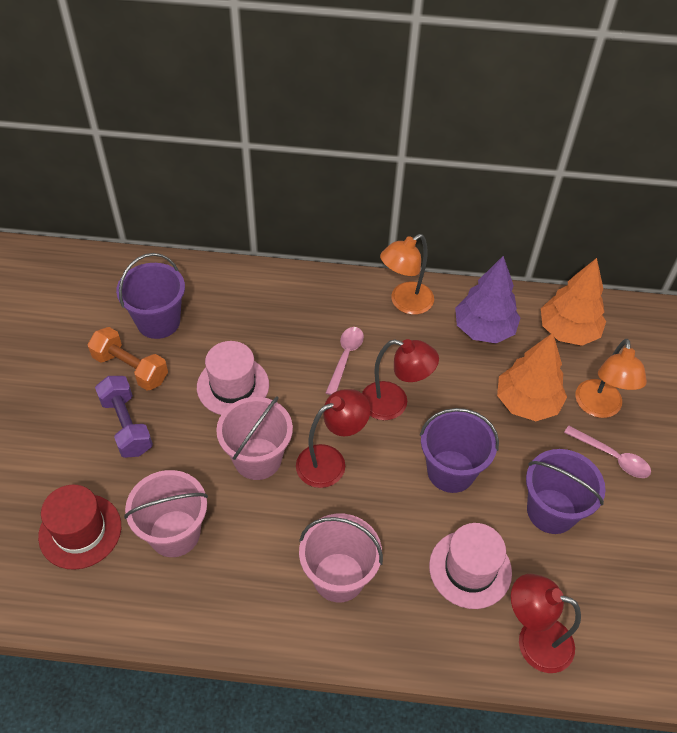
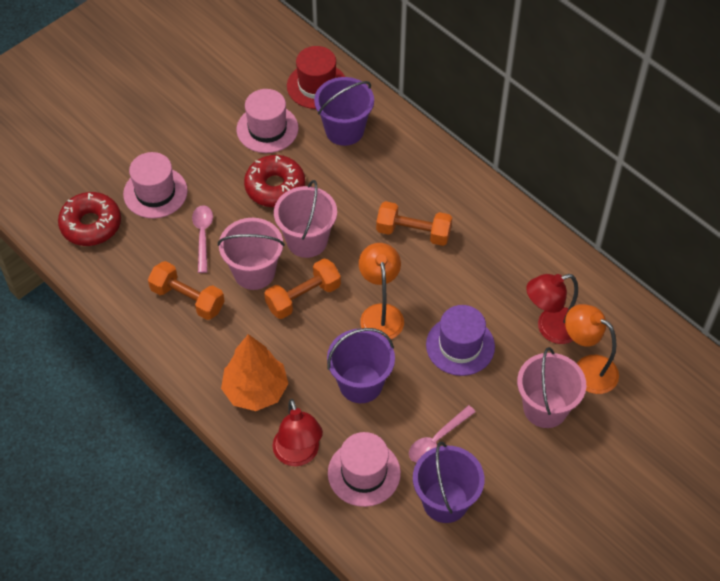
orange dumbbell: 1 -> 3
orange tree: 2 -> 1
pink hat: 2 -> 3
purple dumbbell: 1 -> 0
purple hat: 0 -> 1
purple tree: 1 -> 0
red donut: 0 -> 2
red lamp: 3 -> 2

